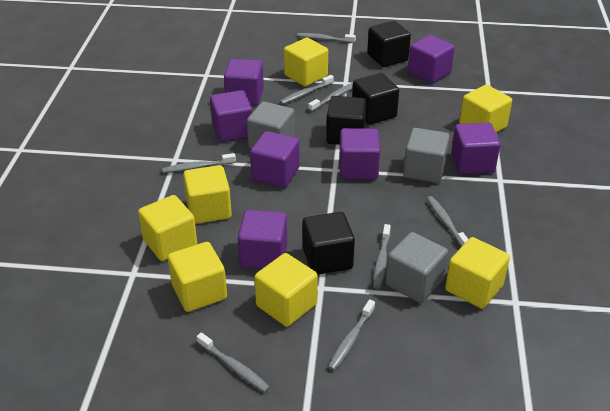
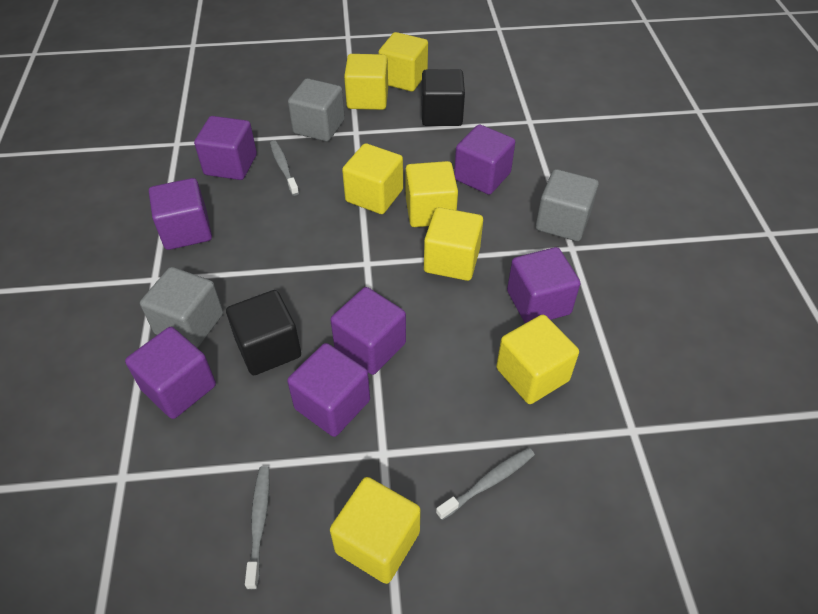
black cube: 4 -> 2
grey toothbrush: 8 -> 3

